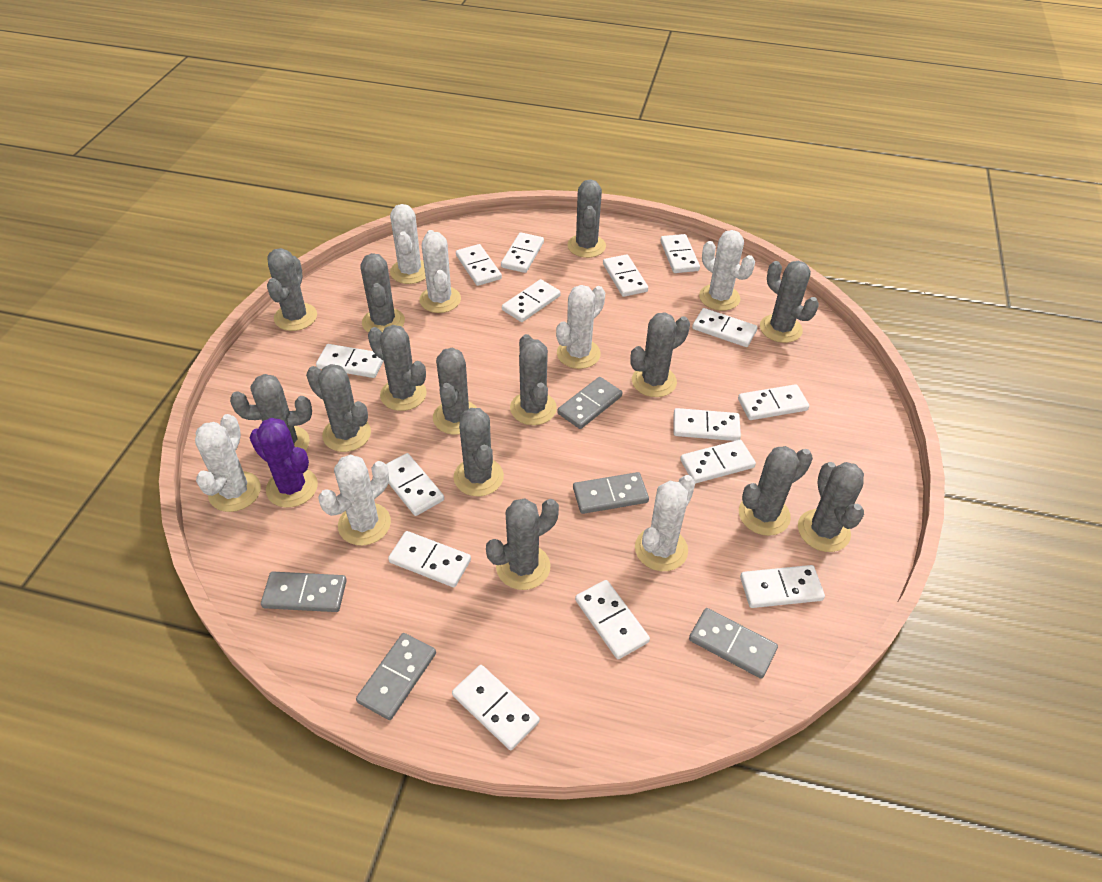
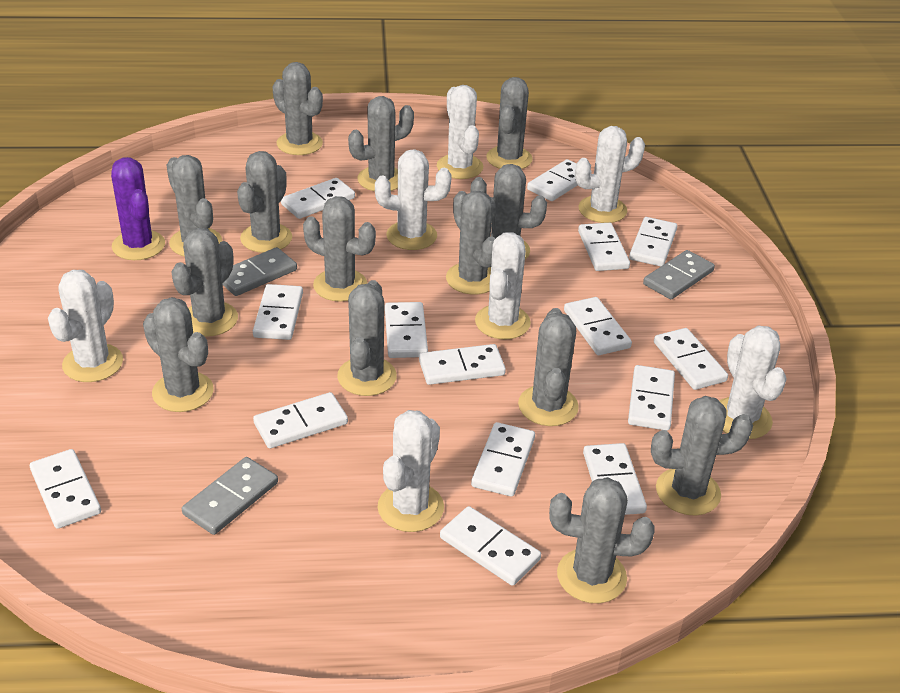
grey domino: 5 -> 3

